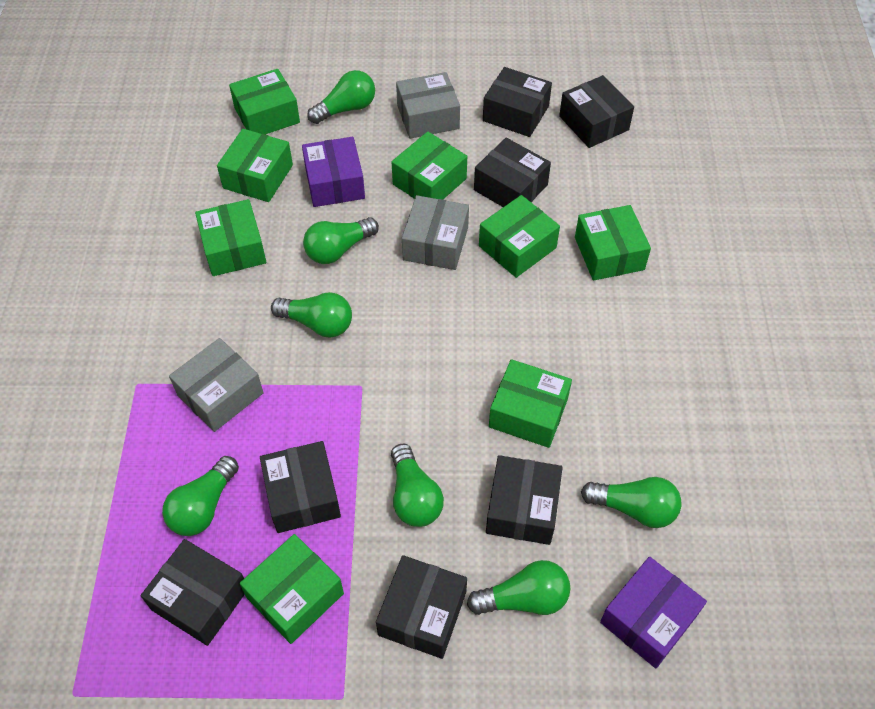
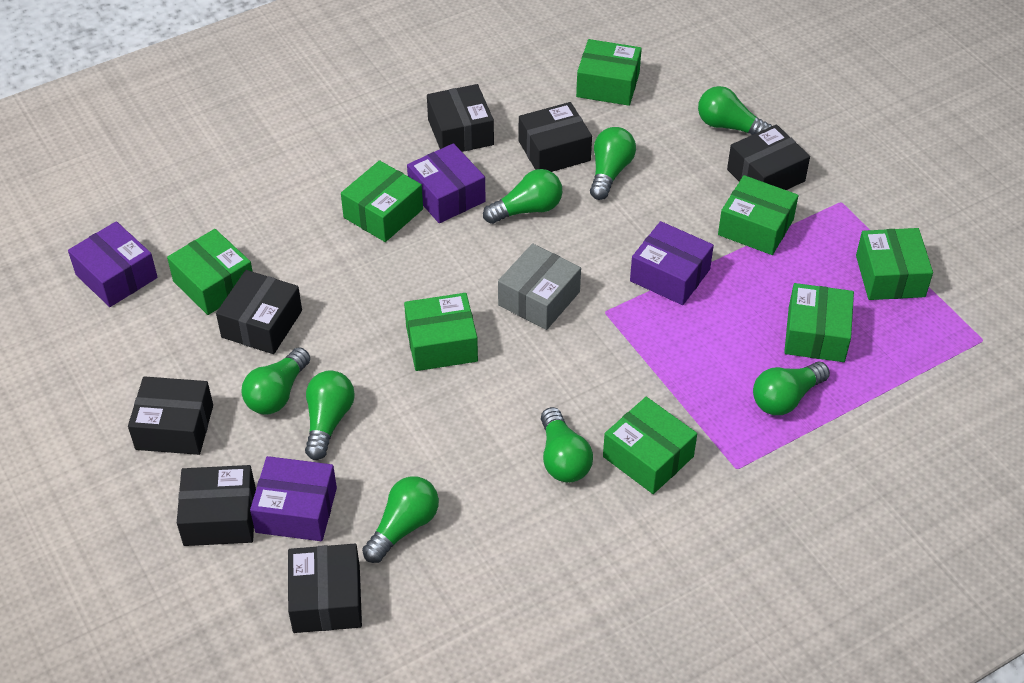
green light bulb: 7 -> 8
grey box: 3 -> 1
purple box: 2 -> 4

